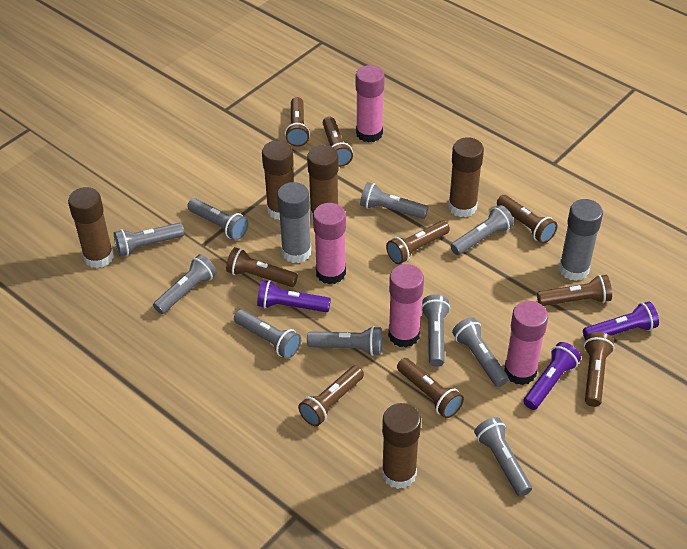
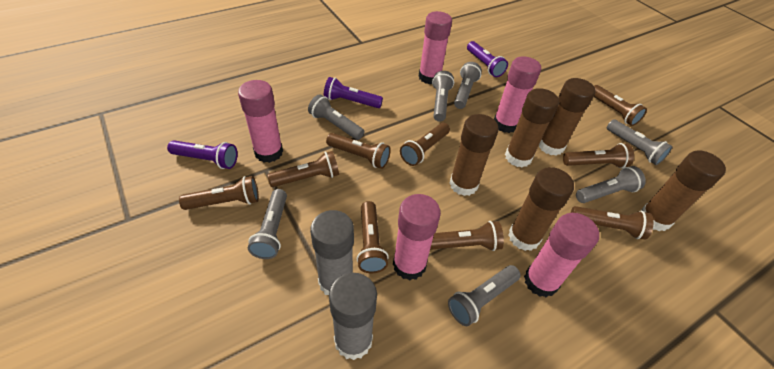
grey flashlight: 10 -> 7
pink glue stick: 4 -> 5

